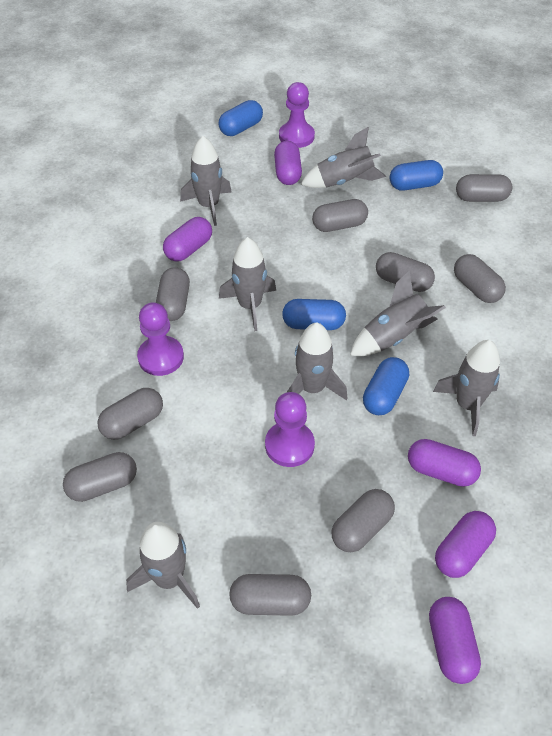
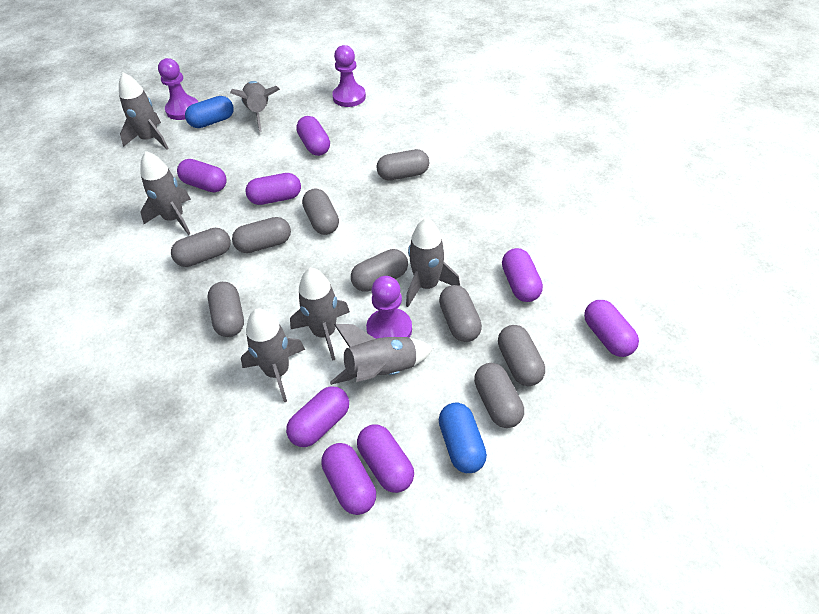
blue capsule: 4 -> 2
purple capsule: 5 -> 8

